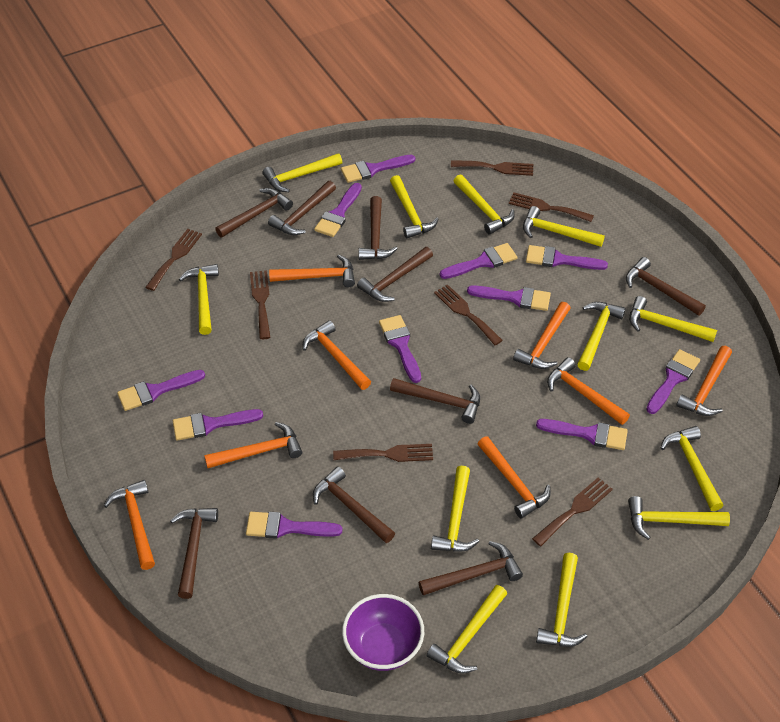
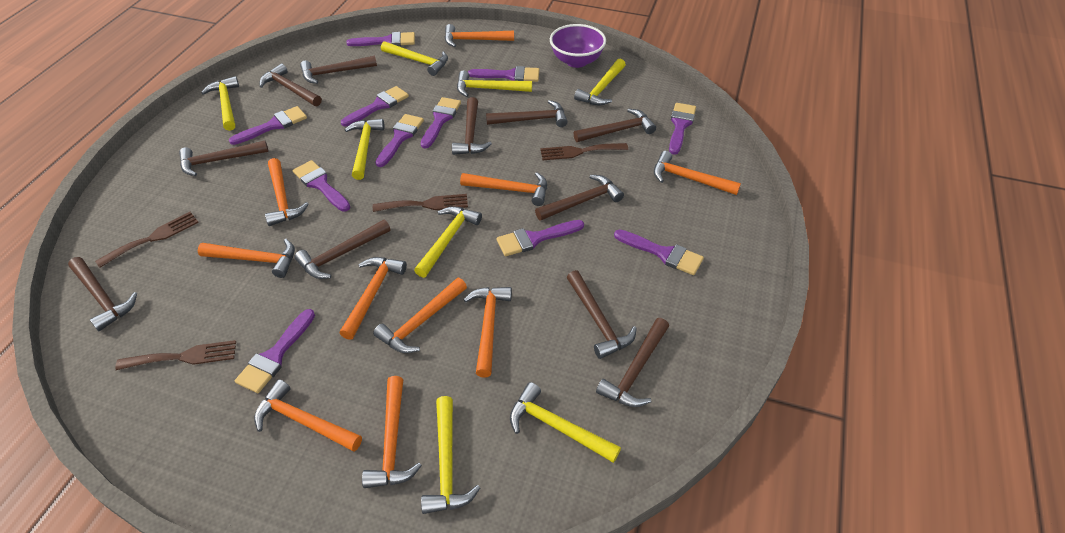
brown fork: 7 -> 4
brown hammer: 9 -> 11
orange hammer: 8 -> 10
yellow hammer: 12 -> 8

